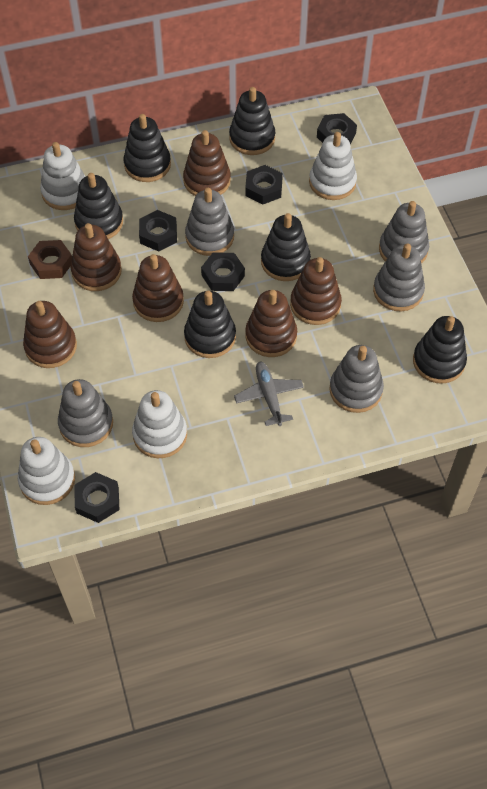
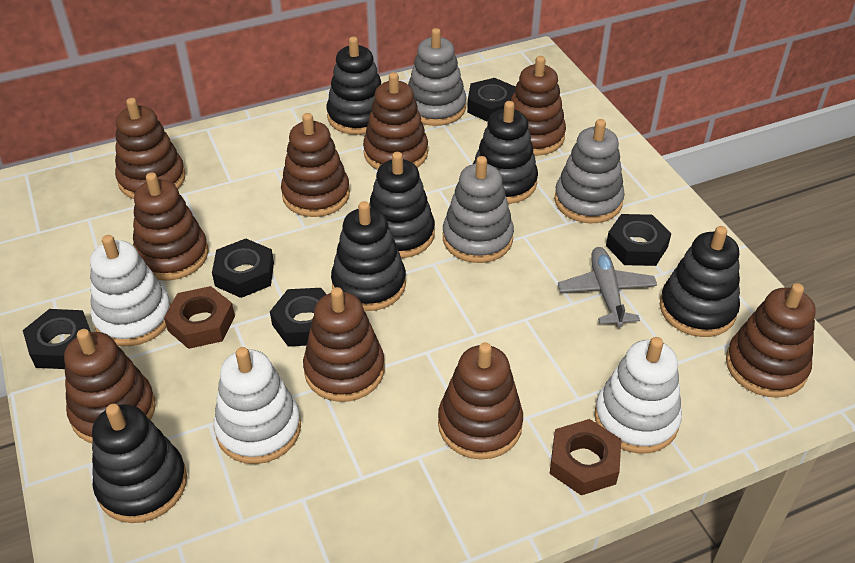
brown nut: 1 -> 2
brown stacking toy: 6 -> 9
grey stacking toy: 5 -> 3
white stacking toy: 4 -> 3

